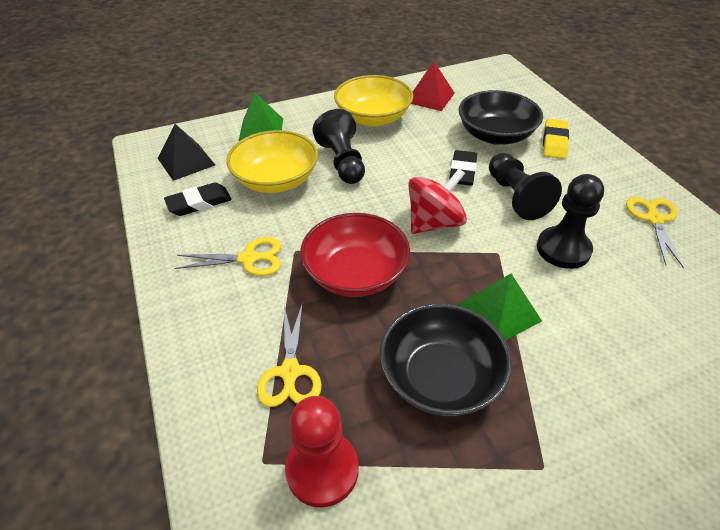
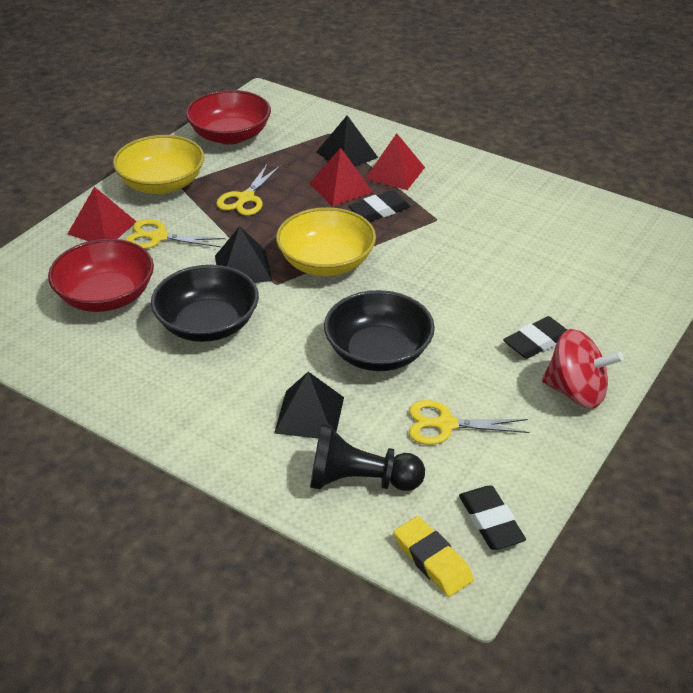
black eraser: 2 -> 3
black pawn: 3 -> 1
black pyramid: 1 -> 3
green pyramid: 2 -> 0
red bowl: 1 -> 2
red pawn: 1 -> 0
red pyramid: 1 -> 3

